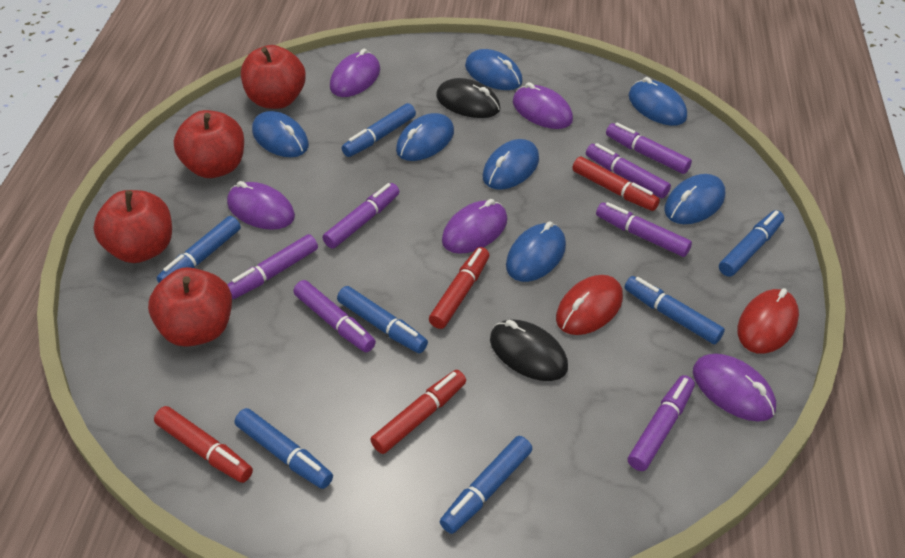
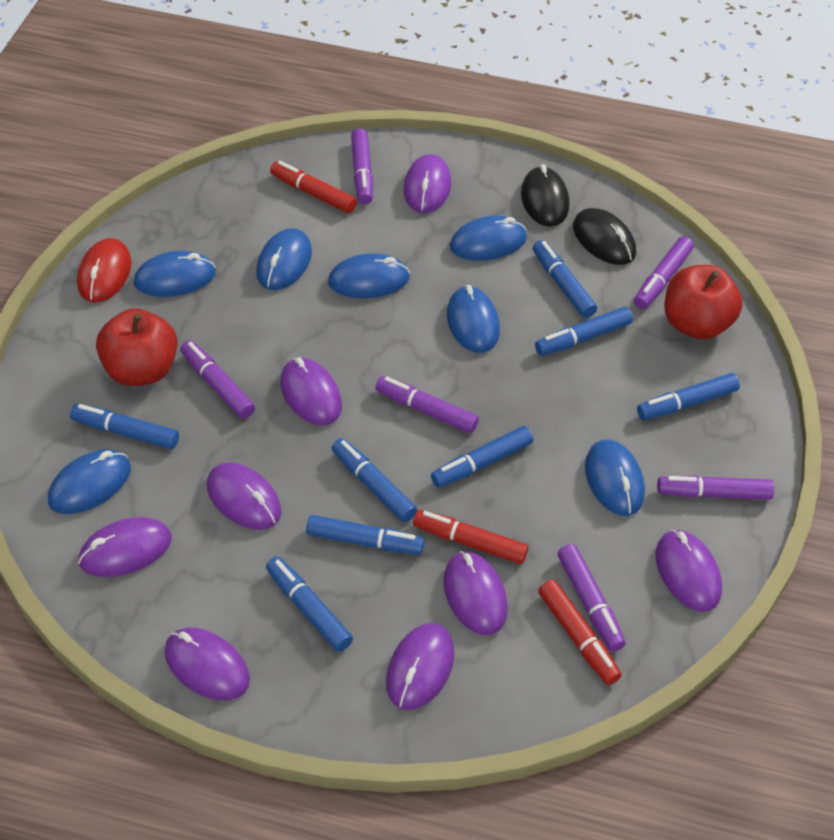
blue marker: 7 -> 8
purple marker: 7 -> 6
purple mouse: 5 -> 8
red apple: 4 -> 2
red marker: 4 -> 3
red mouse: 2 -> 1

